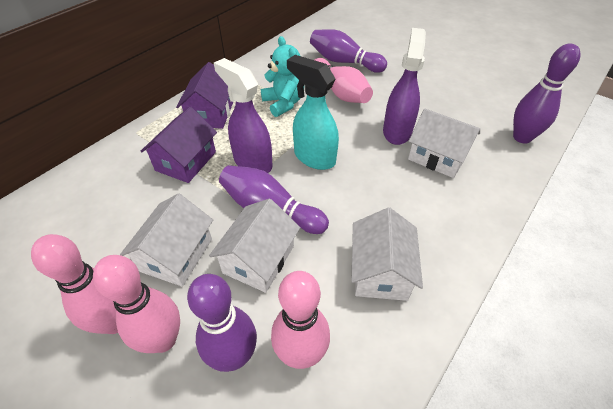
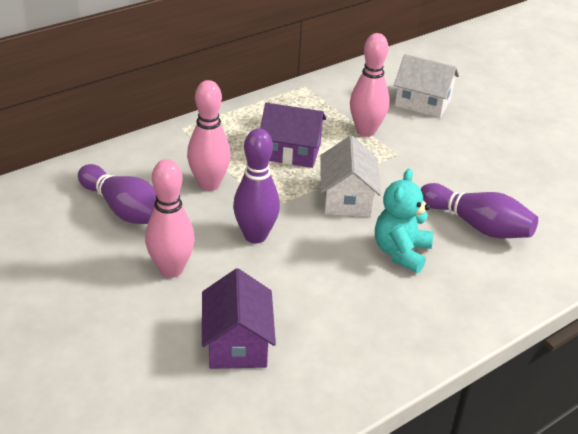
pink bowling pin: 4 -> 3
purple bowling pin: 4 -> 3
purple spray bottle: 2 -> 0
turquoise spray bottle: 1 -> 0
white house: 4 -> 2

